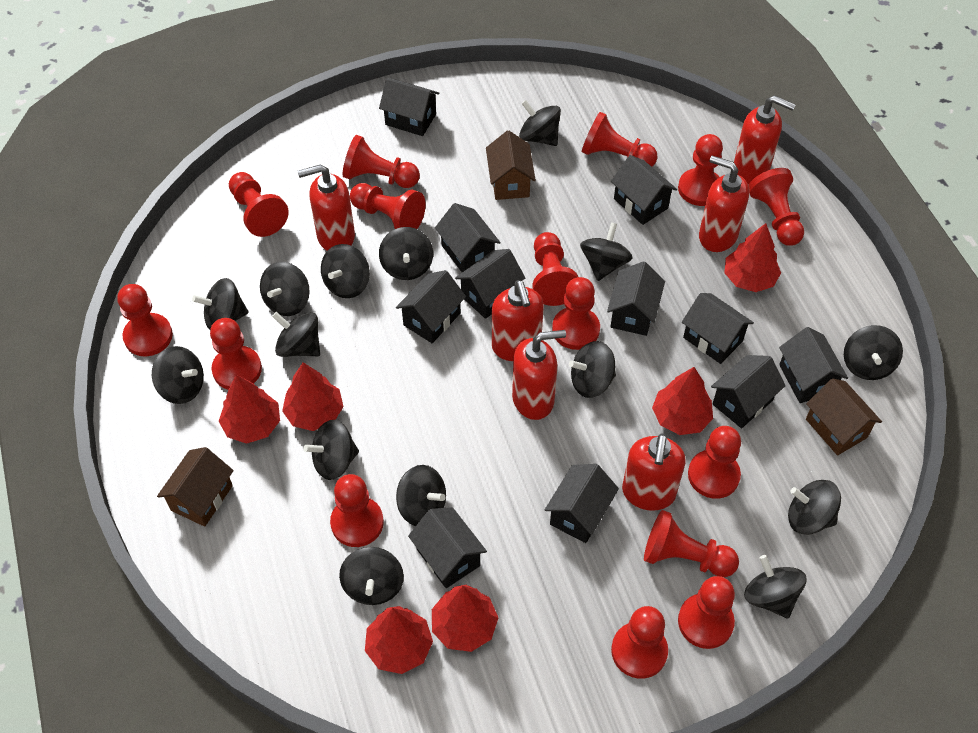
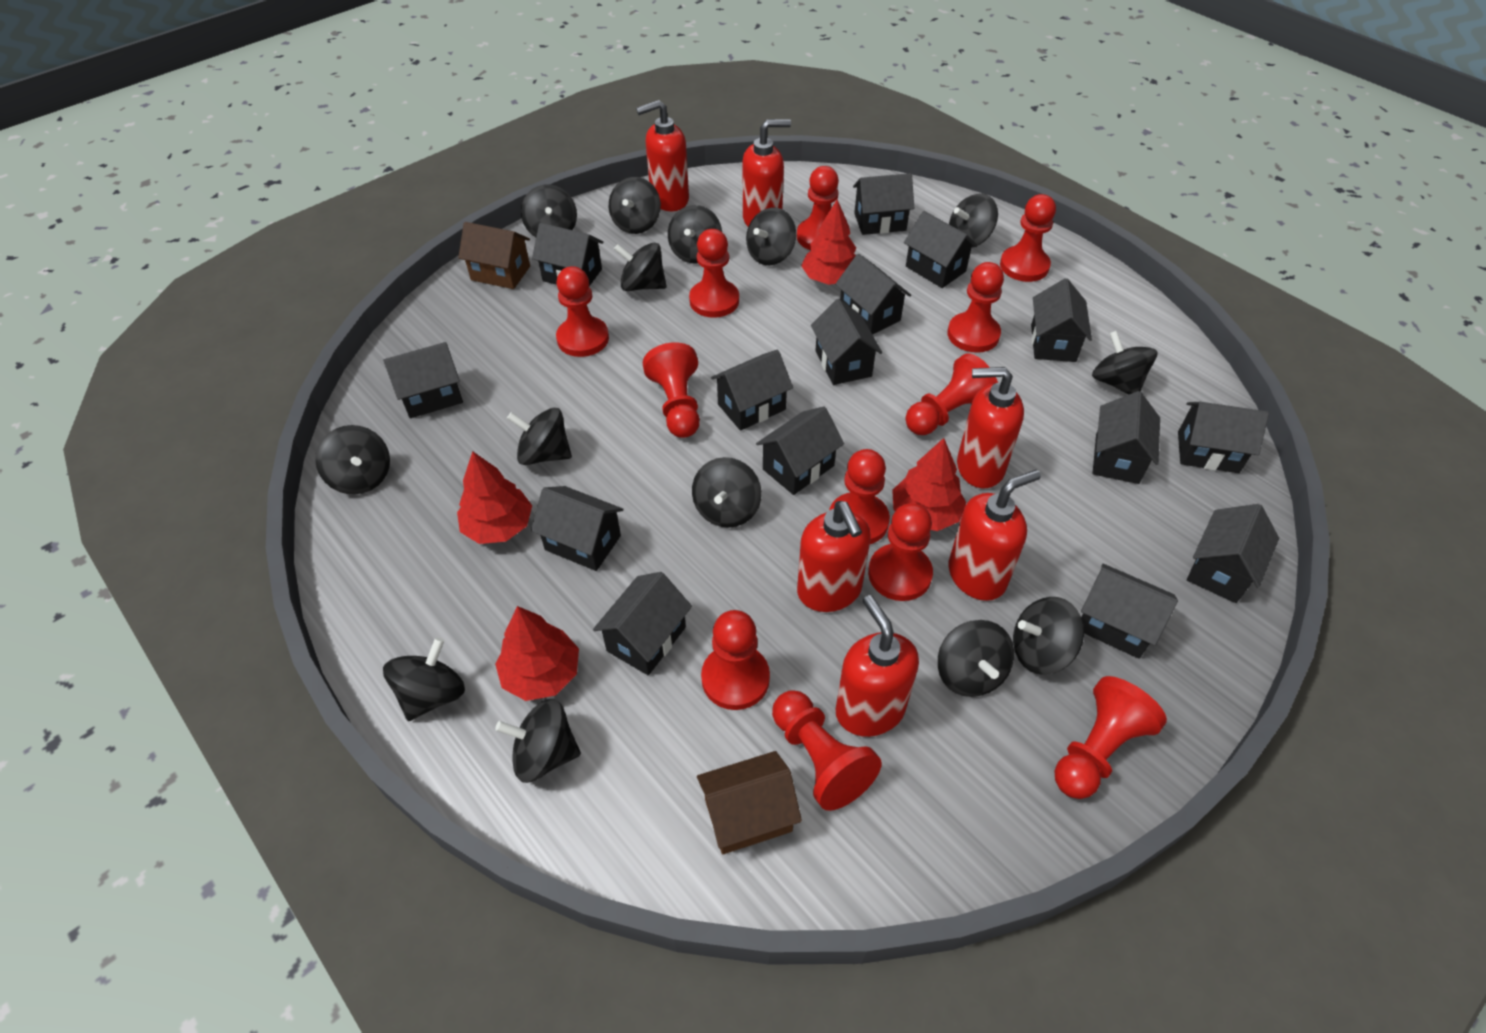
black house: 11 -> 15
black spinning top: 15 -> 14
brown house: 3 -> 2
red pawn: 15 -> 12
red tree: 6 -> 4

